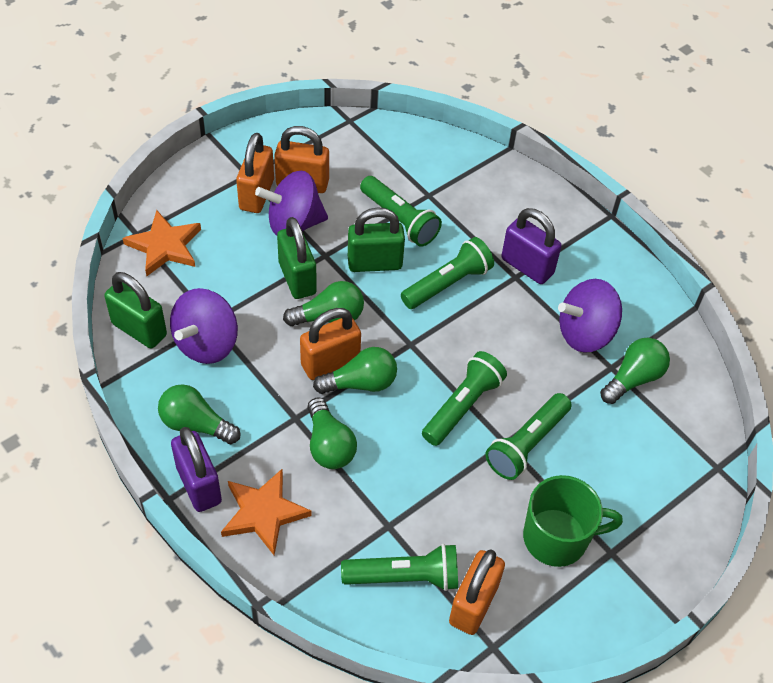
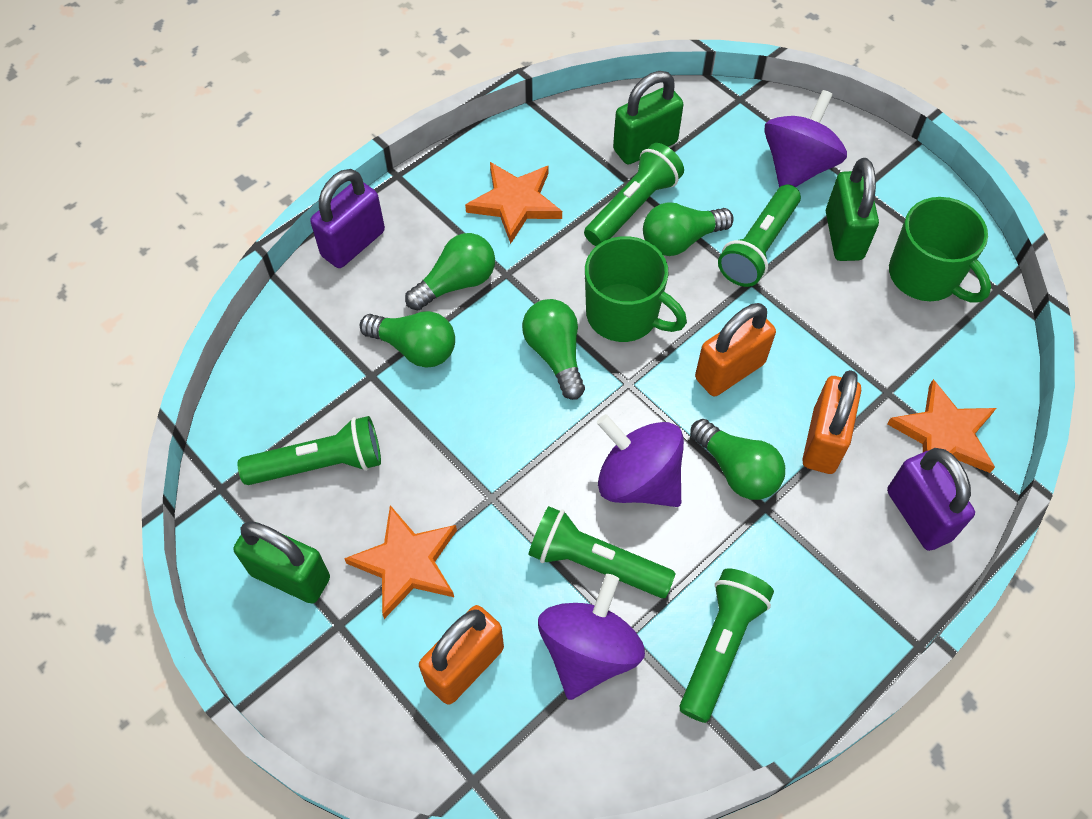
green mug: 1 -> 2
orange padlock: 4 -> 3
orange star: 2 -> 3

